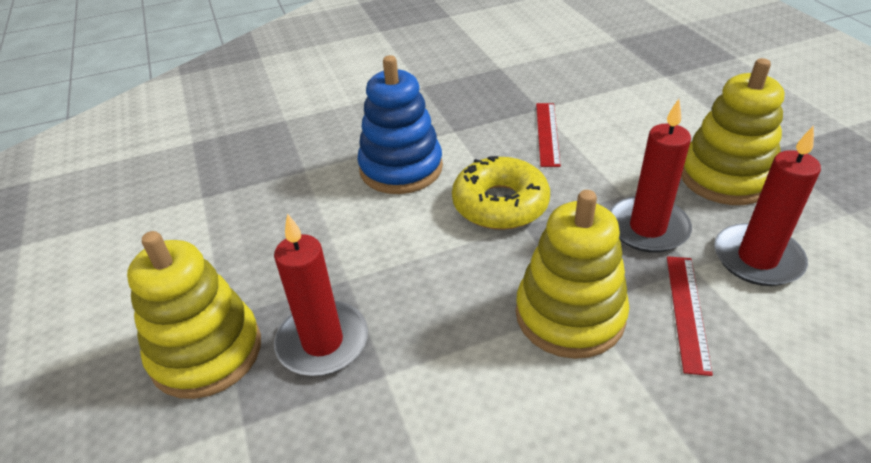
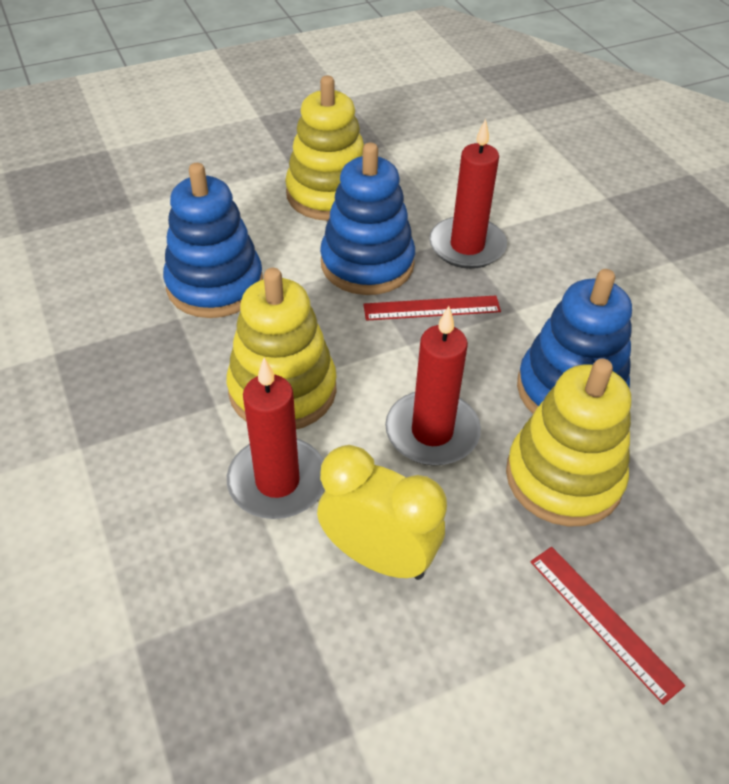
blue stacking toy: 1 -> 3
yellow clock: 0 -> 1
yellow donut: 1 -> 0

